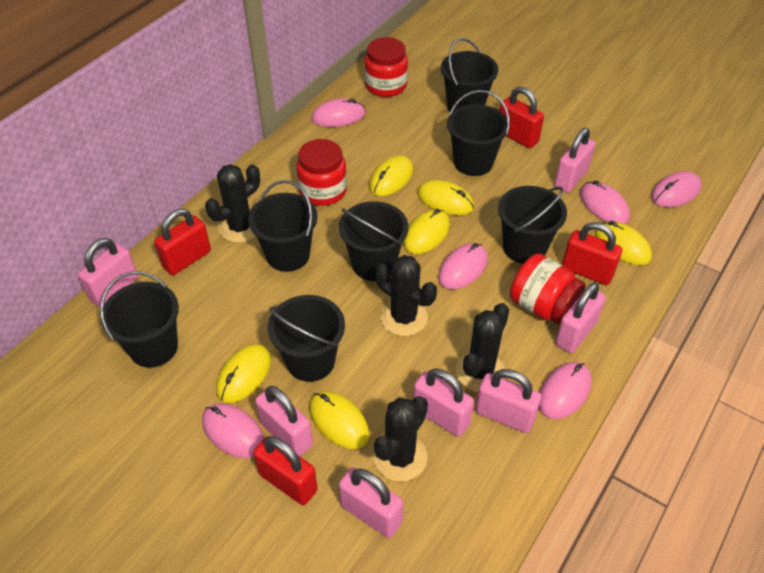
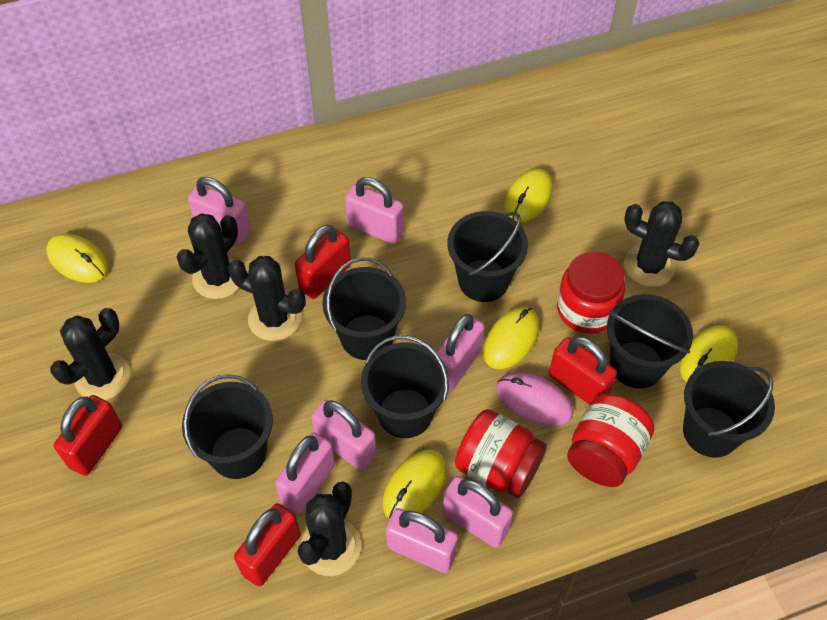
black bucket: 7 -> 6
black cactus: 4 -> 5
pink mouse: 6 -> 1
yellow mouse: 6 -> 5

